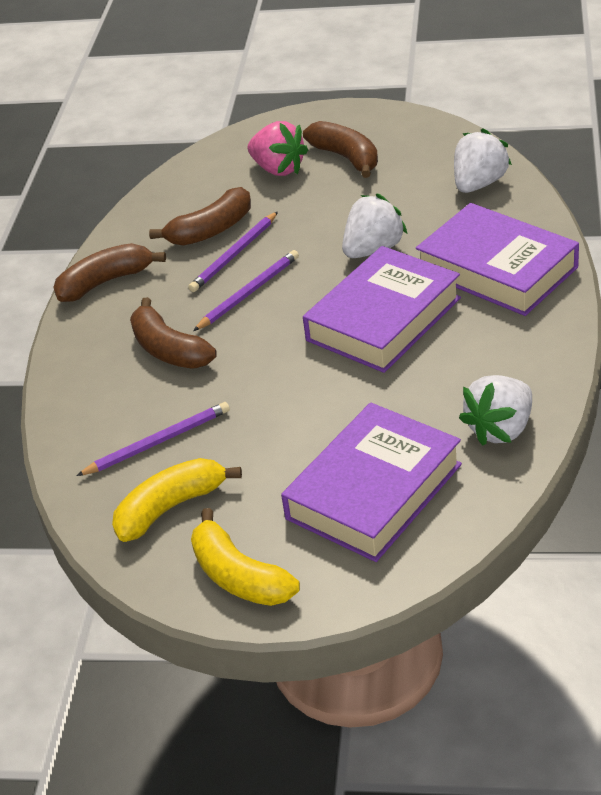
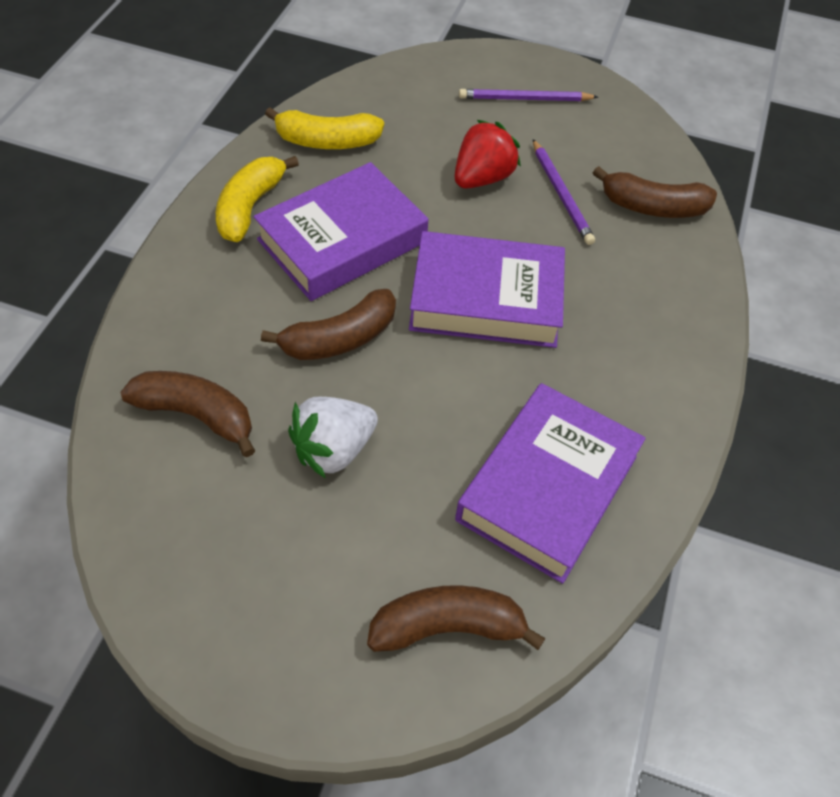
pink strawberry: 1 -> 0
purple pencil: 3 -> 2
red strawberry: 0 -> 1
white strawberry: 3 -> 1

